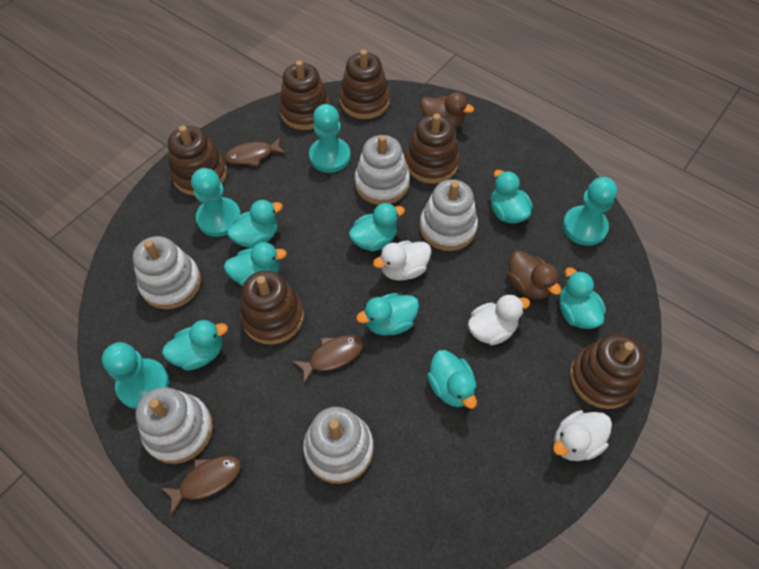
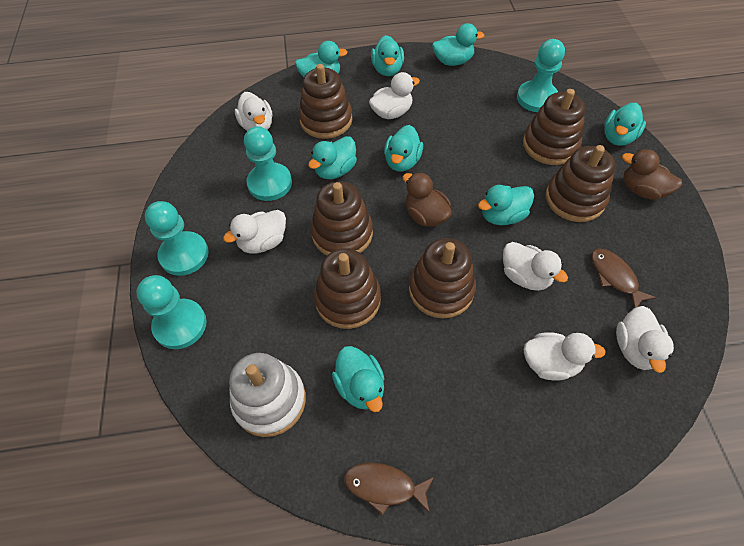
brown fish: 3 -> 2
white duck: 3 -> 6
white stacking toy: 5 -> 1

